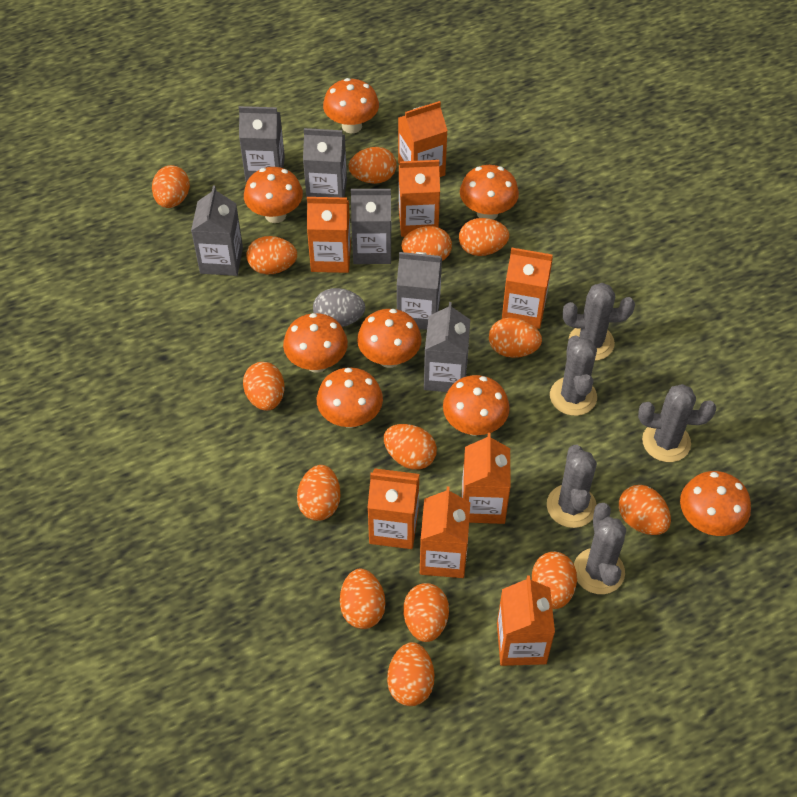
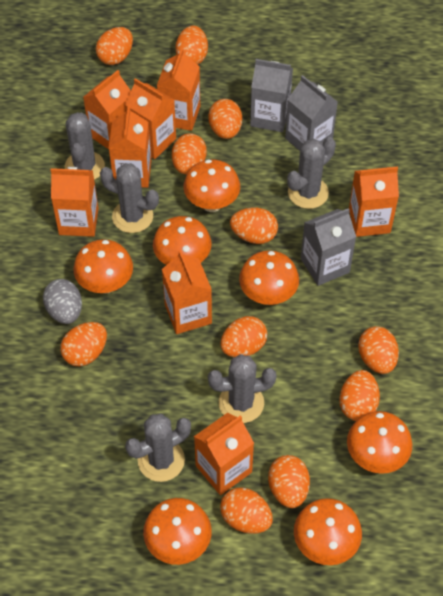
grey carton: 6 -> 3
orange egg: 14 -> 11
orange mushroom: 8 -> 7

